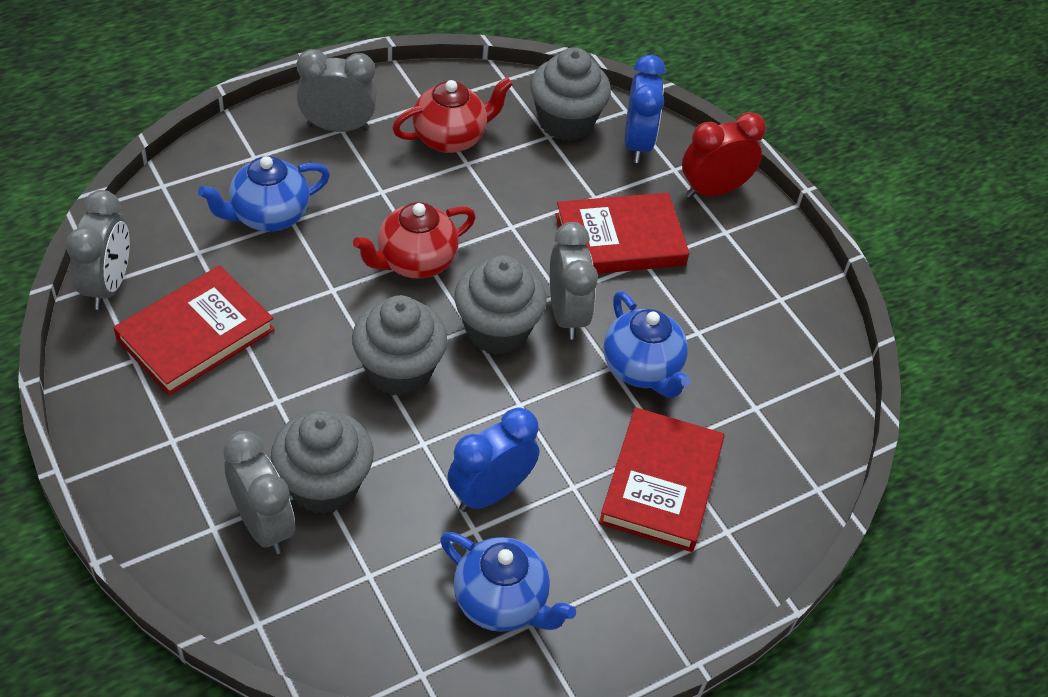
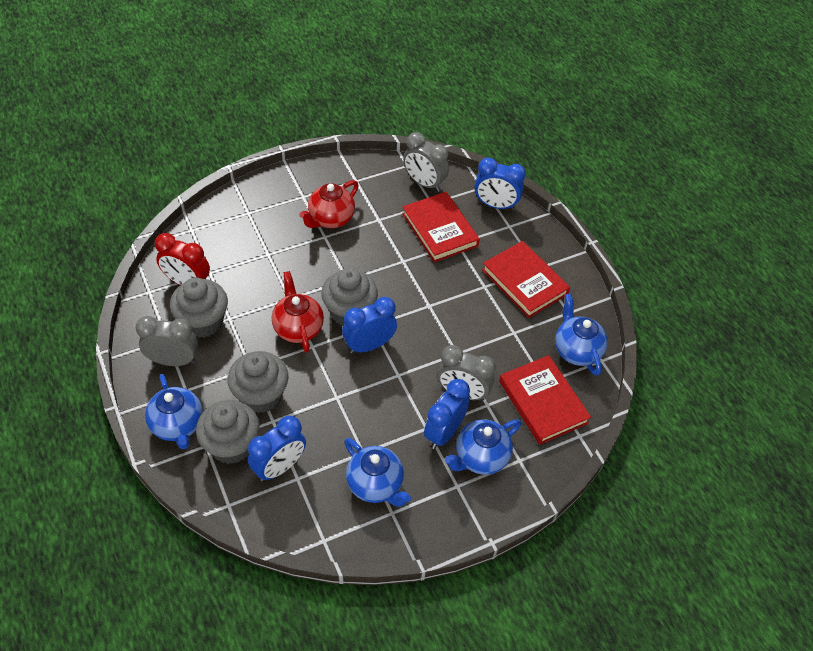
blue clock: 2 -> 4
blue teapot: 3 -> 4
grey clock: 4 -> 3

